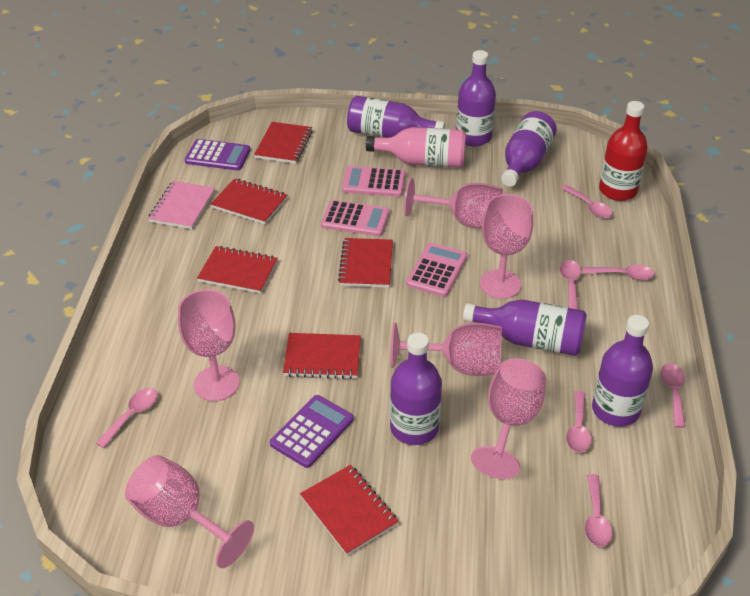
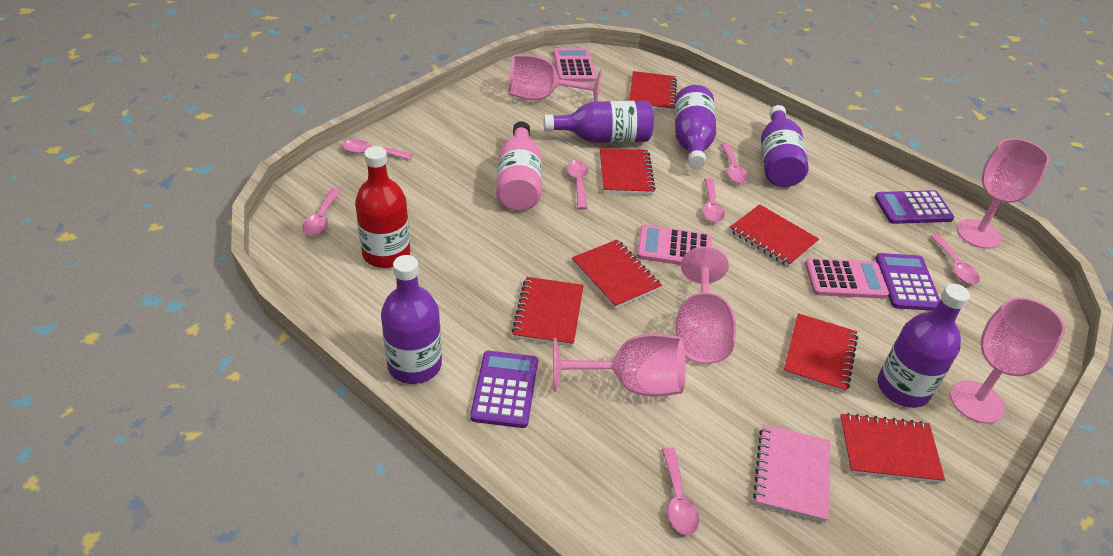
pink goblet: 6 -> 5
purple bottle: 6 -> 5
purple calculator: 2 -> 3
red notebook: 6 -> 7

